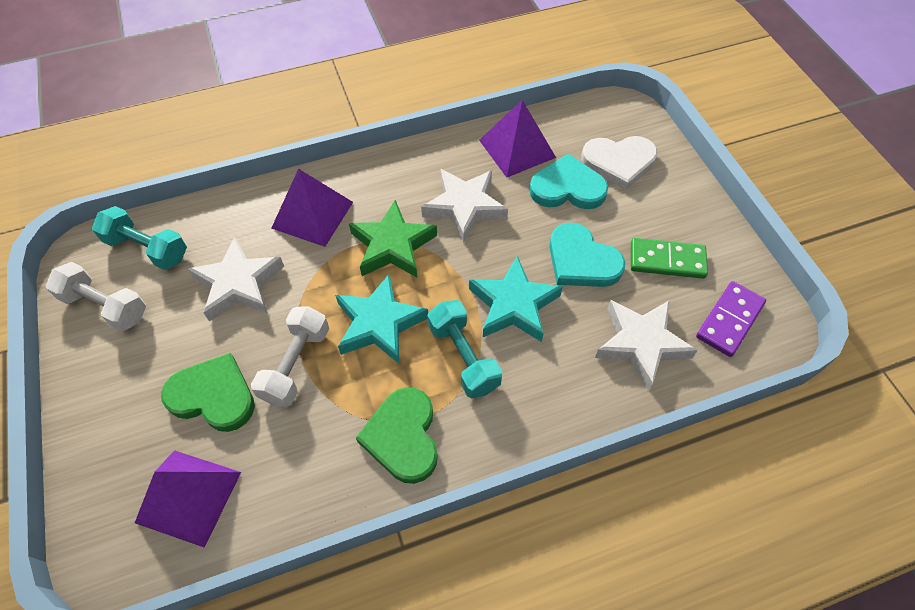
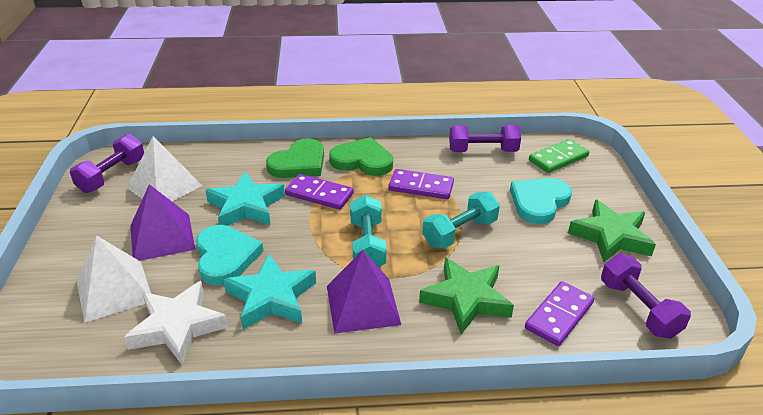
green star: 1 -> 2
purple domino: 1 -> 3
purple dumbbell: 0 -> 3
purple pyramid: 3 -> 2
white dumbbell: 2 -> 0
white heart: 1 -> 0
white pyramid: 0 -> 2
white star: 3 -> 1

